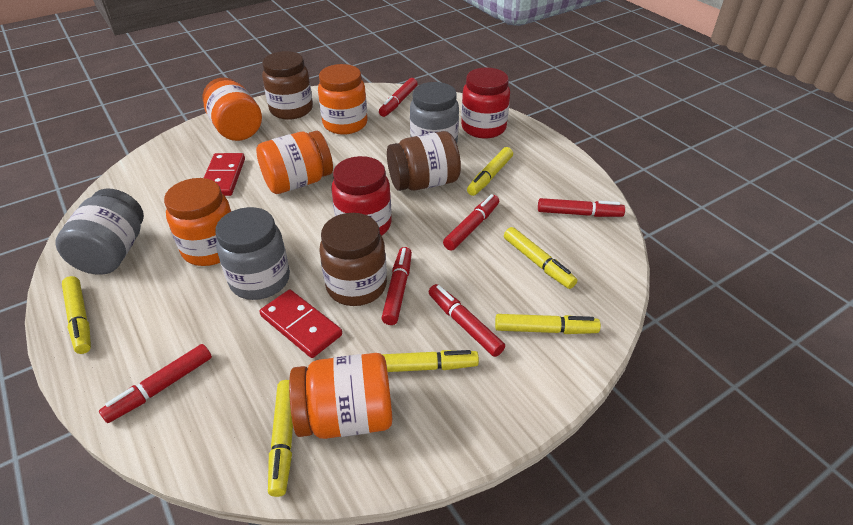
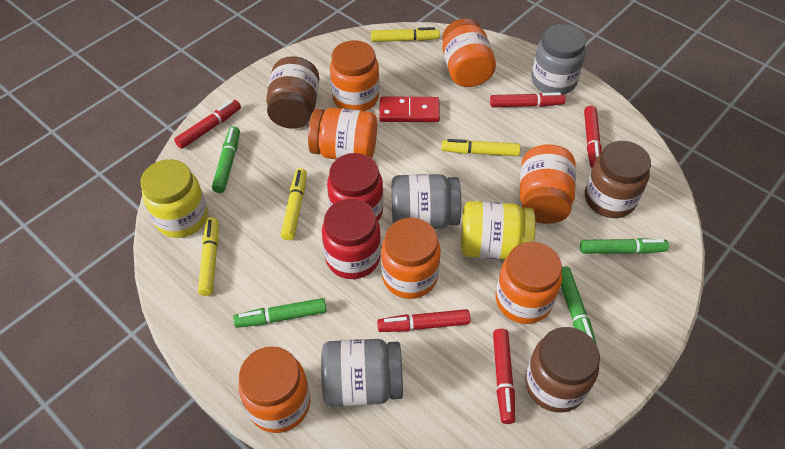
green marker: 0 -> 4
orange jar: 5 -> 7
red domino: 2 -> 1
red marker: 6 -> 5
yellow jar: 0 -> 2
yellow marker: 6 -> 4

